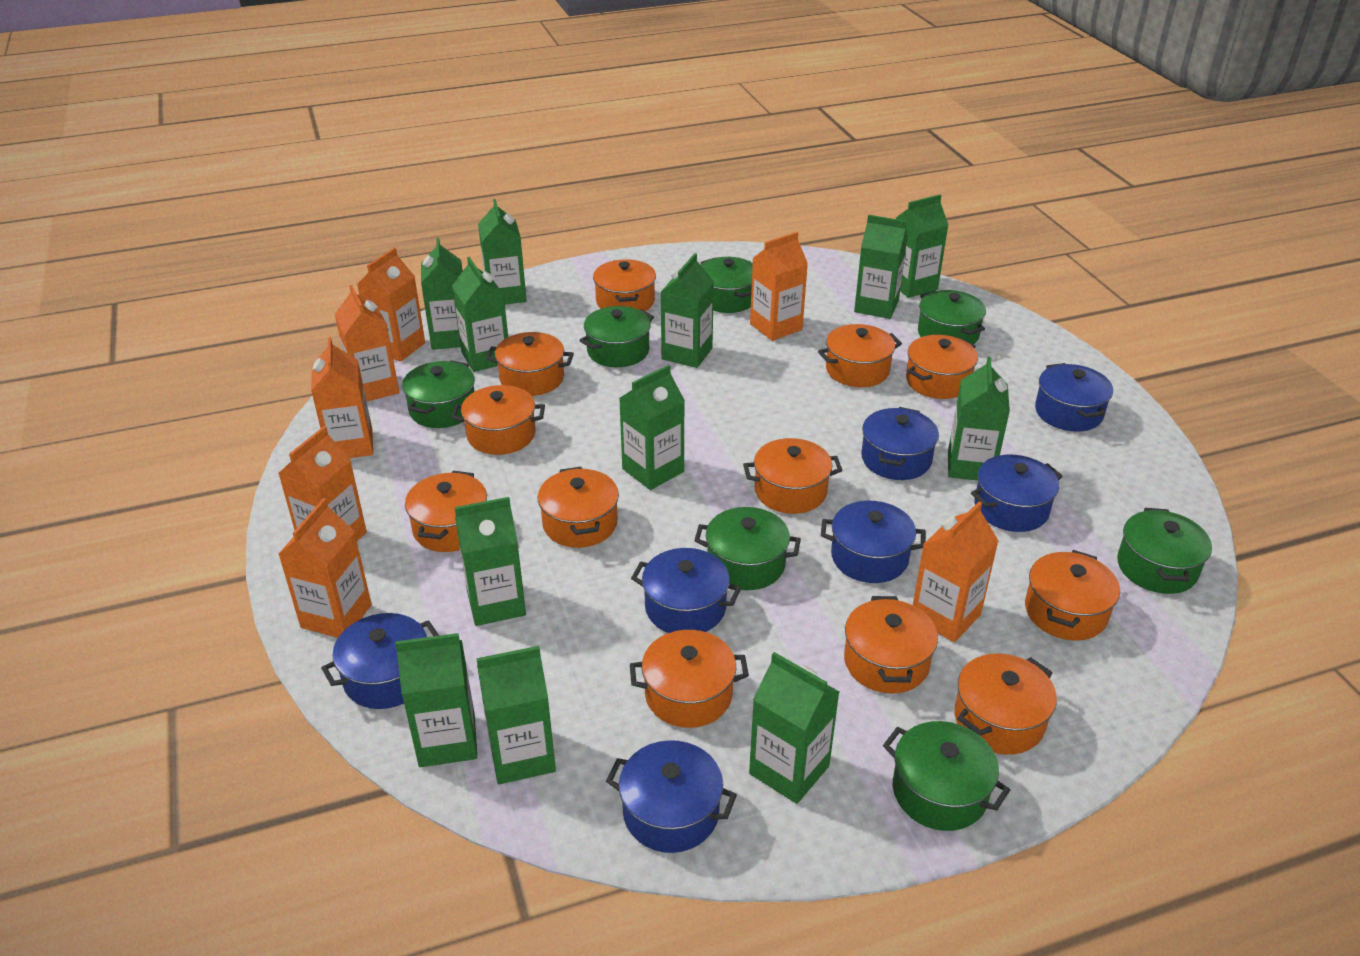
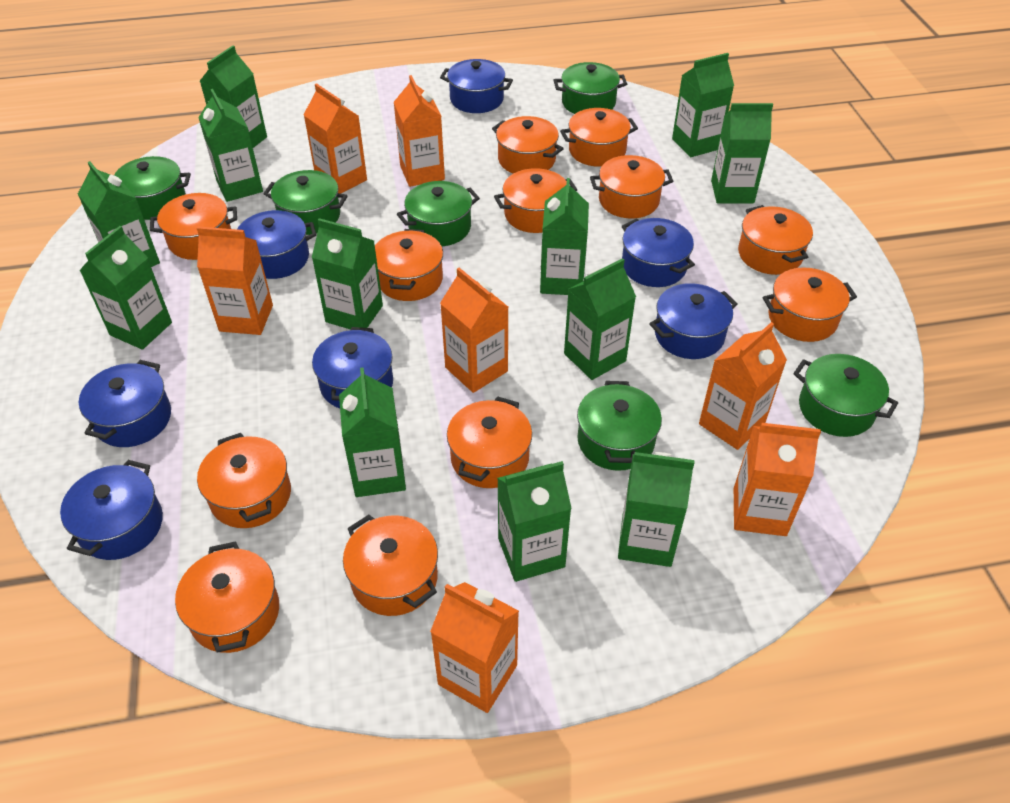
green pot: 7 -> 6

